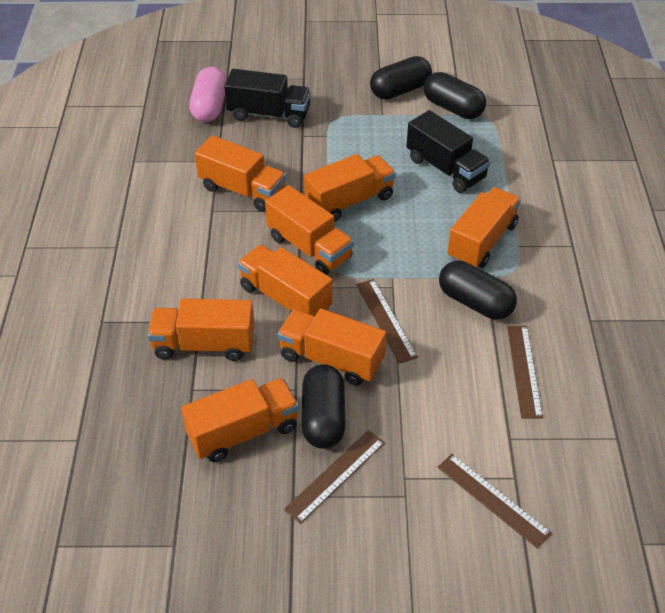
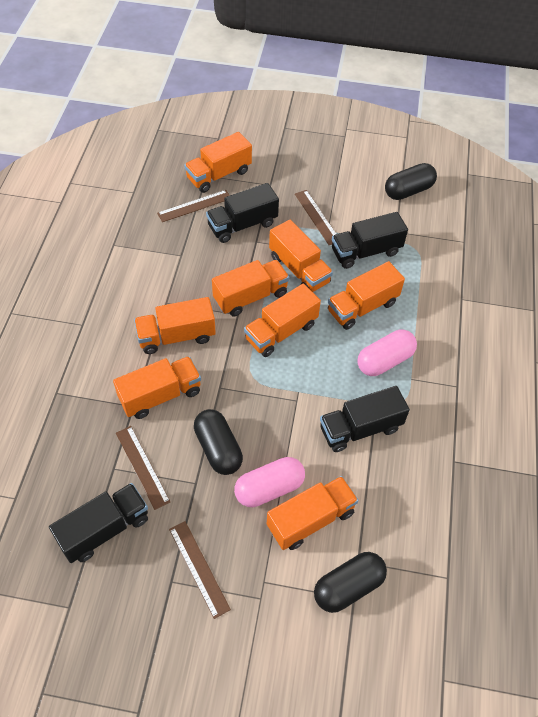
black capsule: 4 -> 3
black truck: 2 -> 4
pink capsule: 1 -> 2

